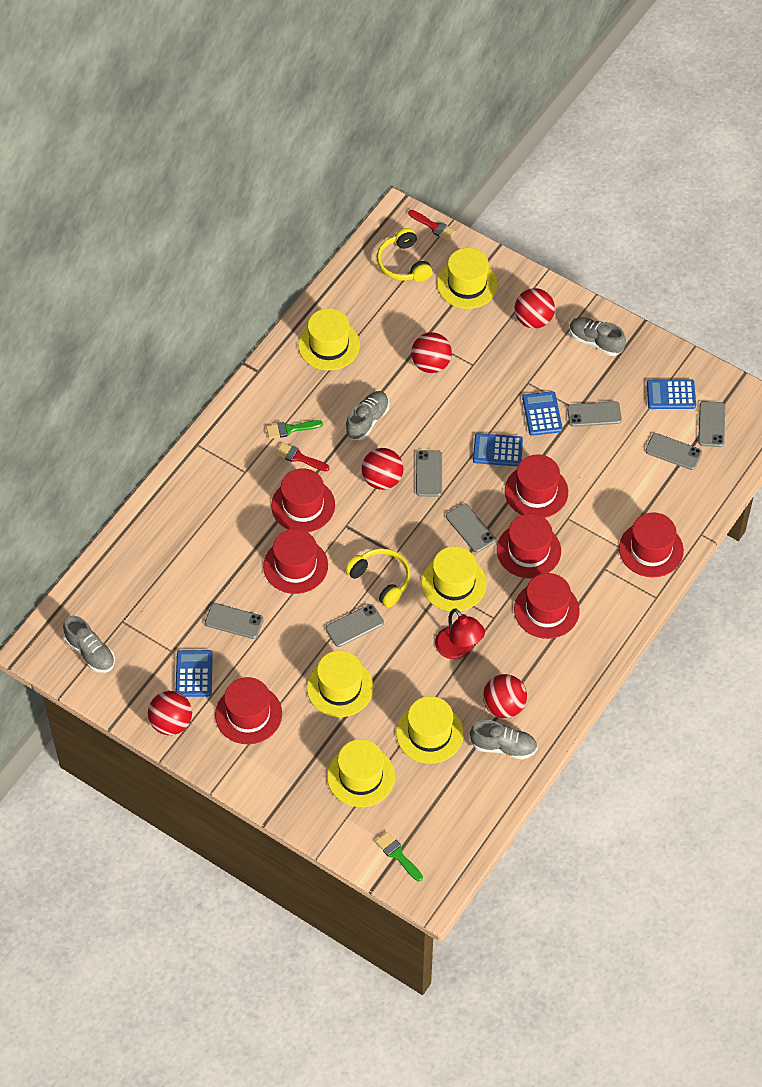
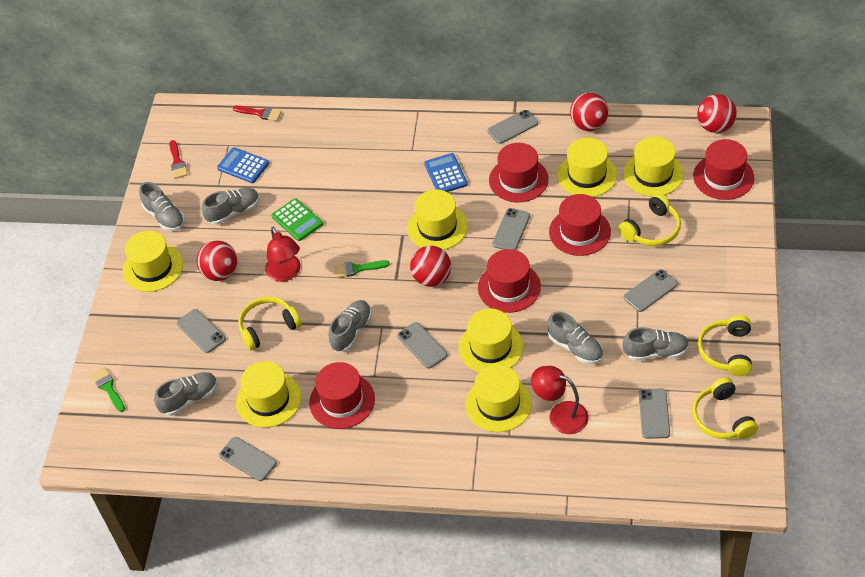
blue calculator: 4 -> 2
green calculator: 0 -> 1
grey shoe: 4 -> 6
red ball: 5 -> 4
red hat: 7 -> 5
red lamp: 1 -> 2
yellow hat: 6 -> 7
yellow headphones: 2 -> 4

